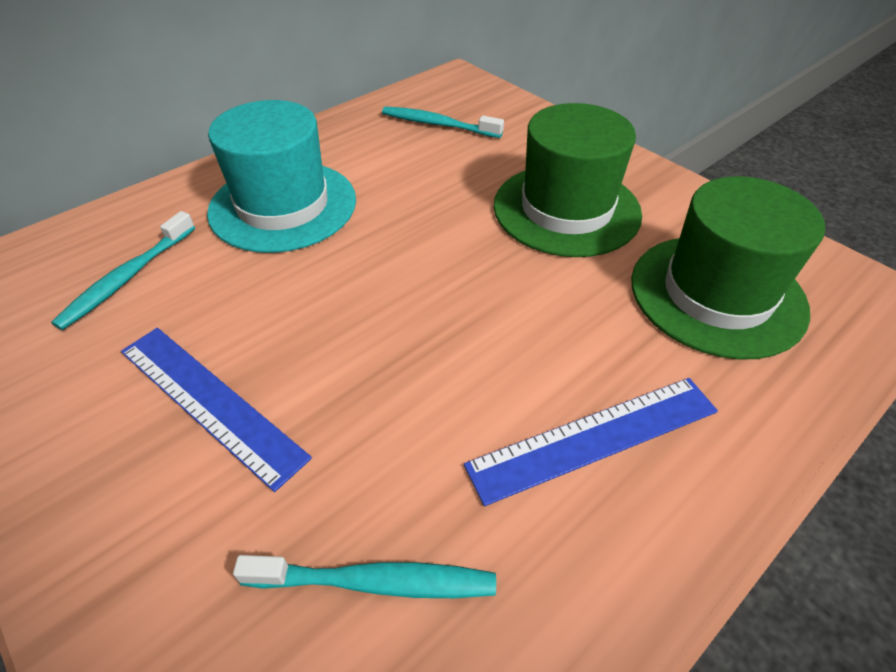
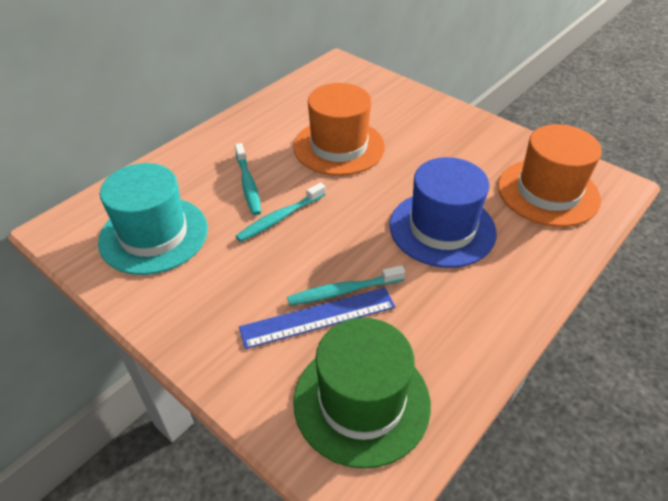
blue hat: 0 -> 1
blue ruler: 2 -> 1
green hat: 2 -> 1
orange hat: 0 -> 2

